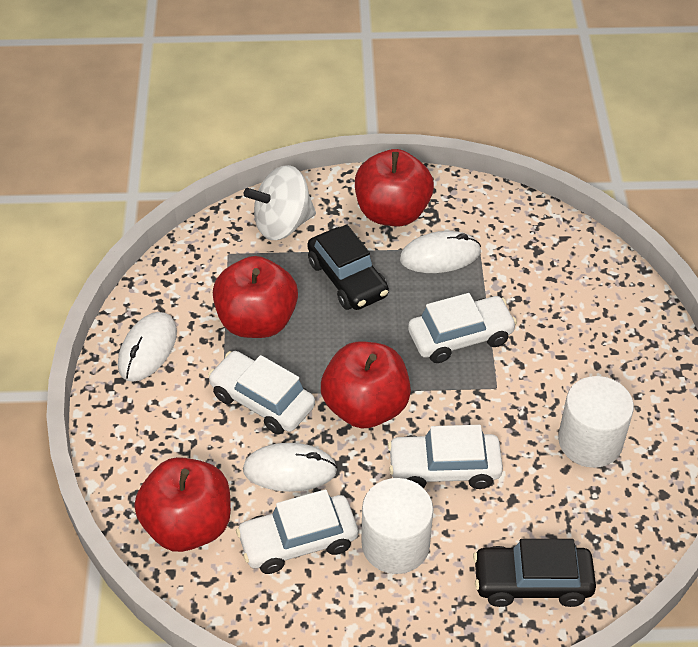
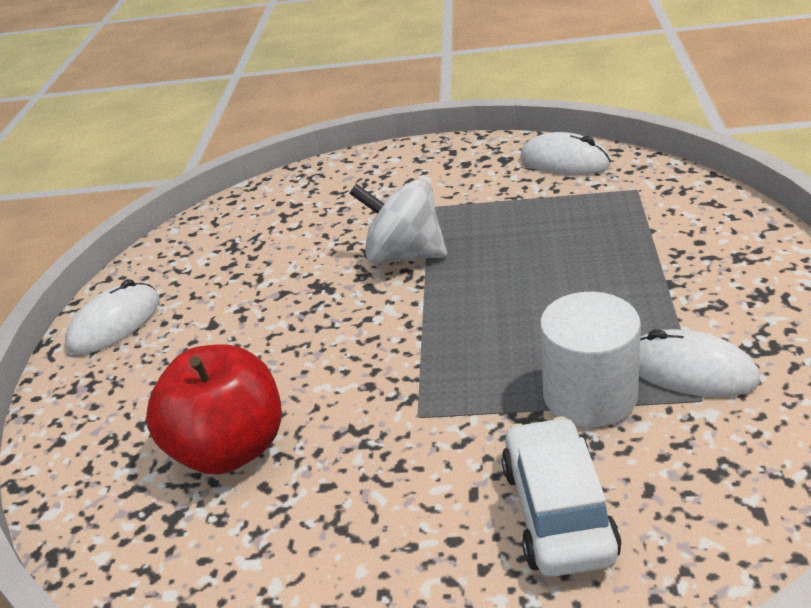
black car: 2 -> 0
red apple: 4 -> 1
white car: 4 -> 1
white cylinder: 2 -> 1

